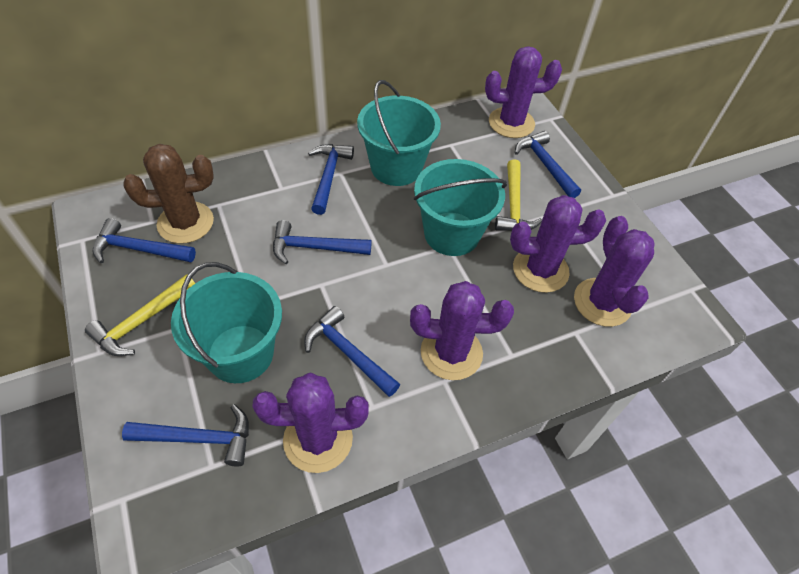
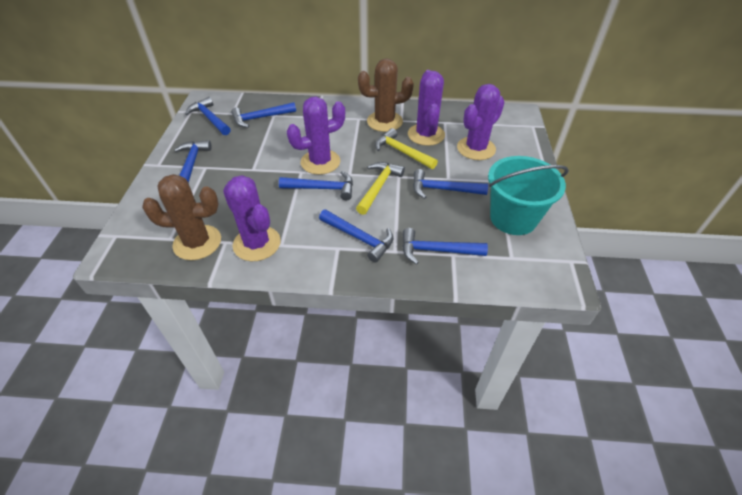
blue hammer: 6 -> 7
brown cactus: 1 -> 2
purple cactus: 5 -> 4
turquoise bucket: 3 -> 1

